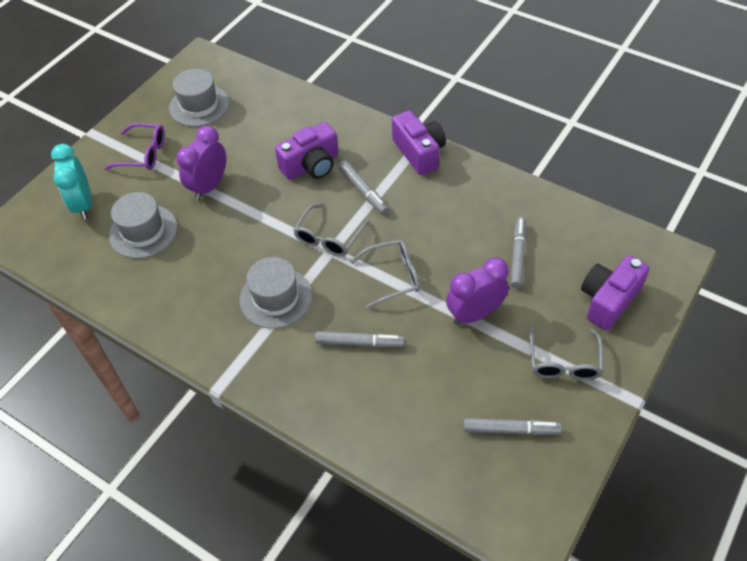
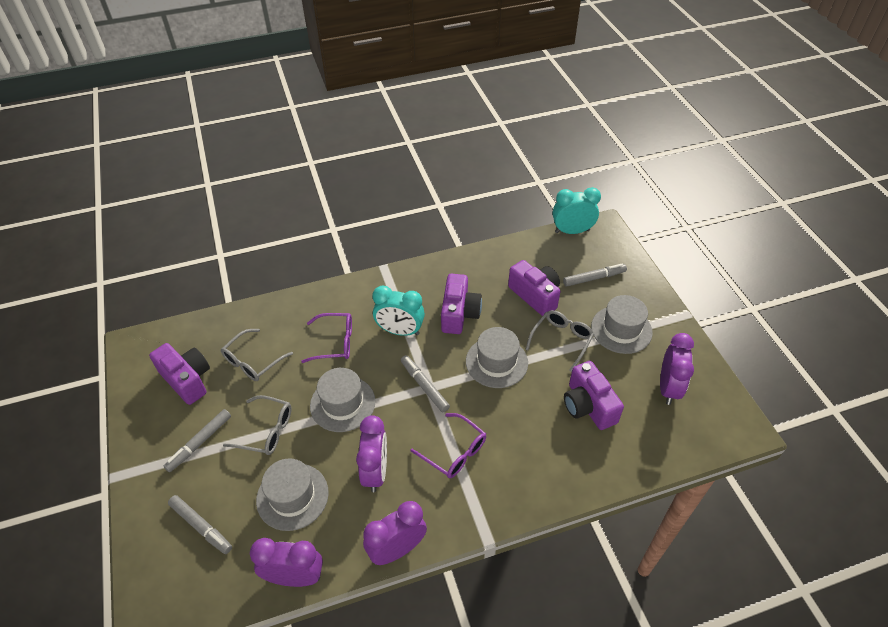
grey hat: 3 -> 4
purple camera: 3 -> 4
purple clock: 2 -> 4
purple glasses: 1 -> 2
turquoise clock: 1 -> 2

